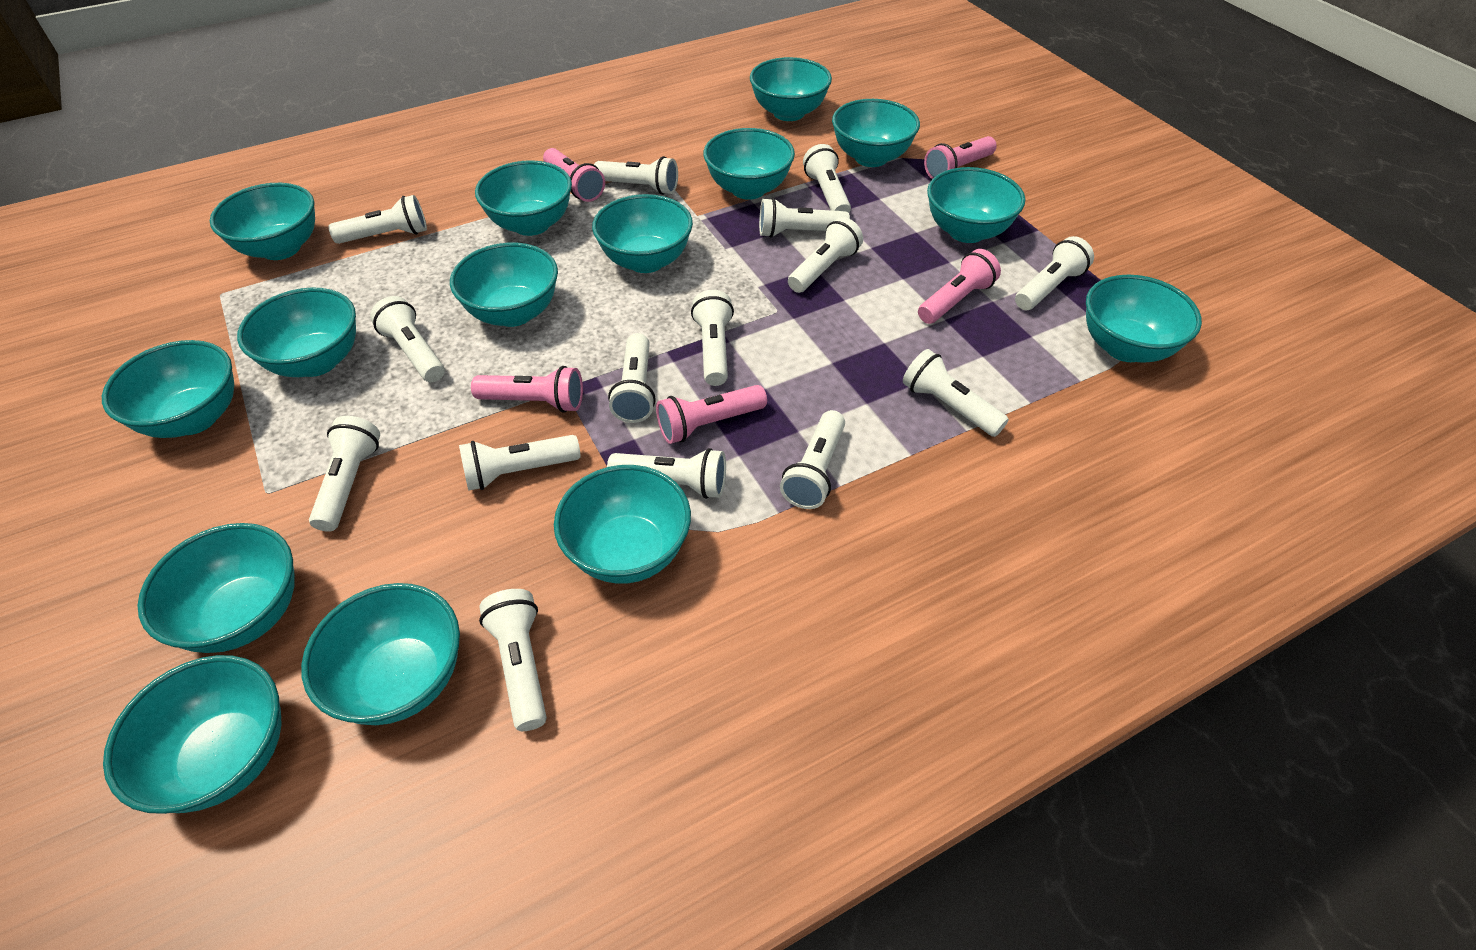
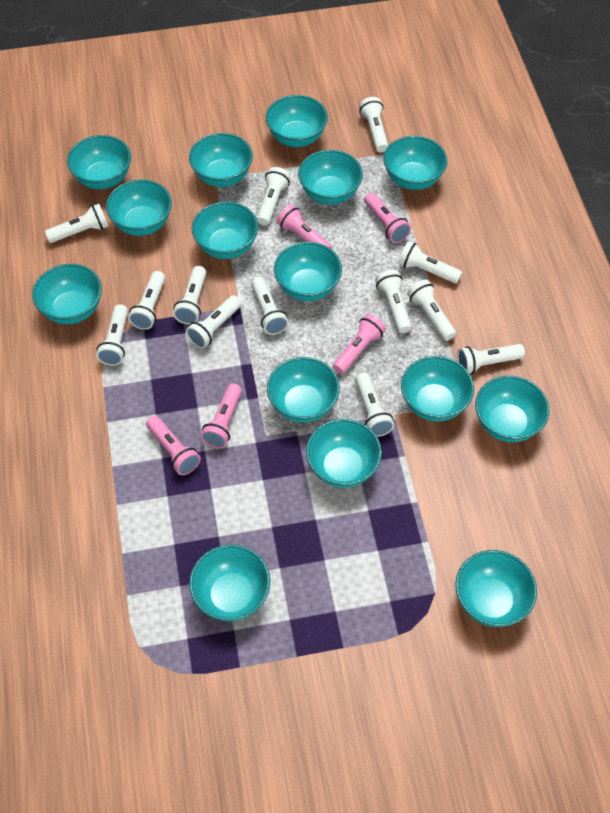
white flashlight: 15 -> 13

